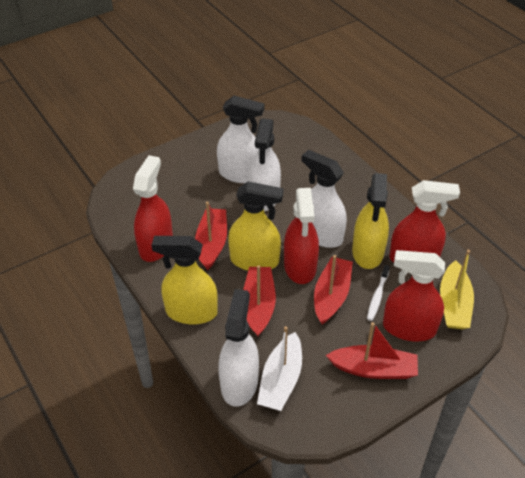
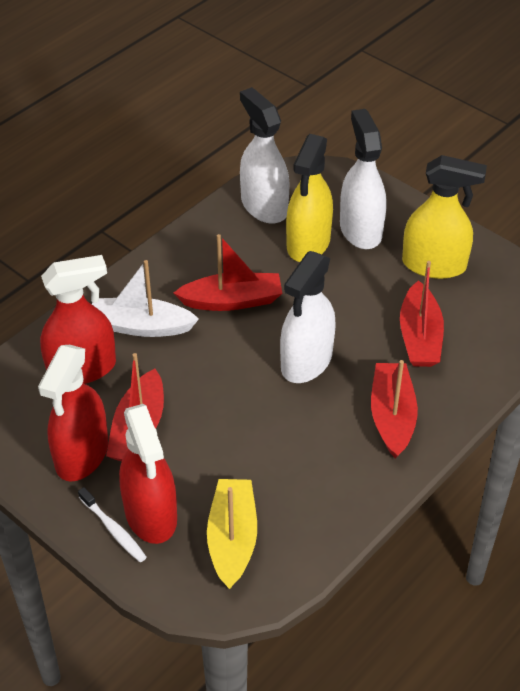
red spray bottle: 4 -> 3
white spray bottle: 4 -> 3
yellow spray bottle: 3 -> 2

